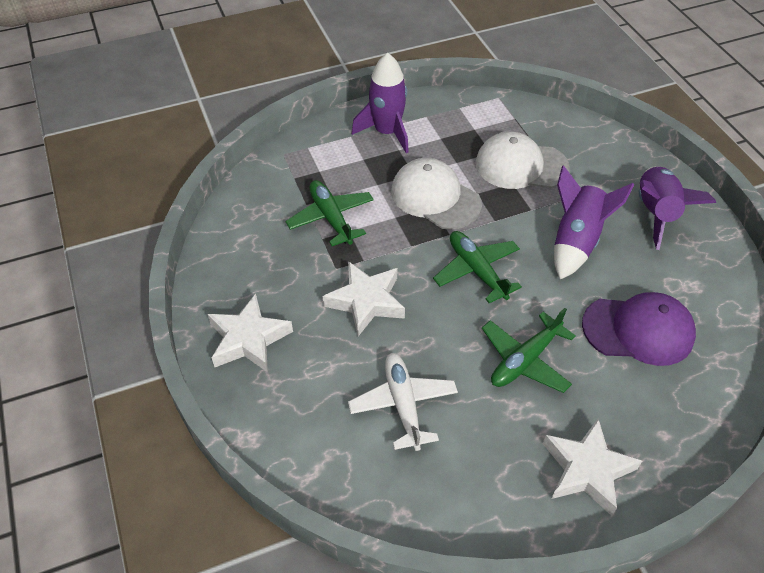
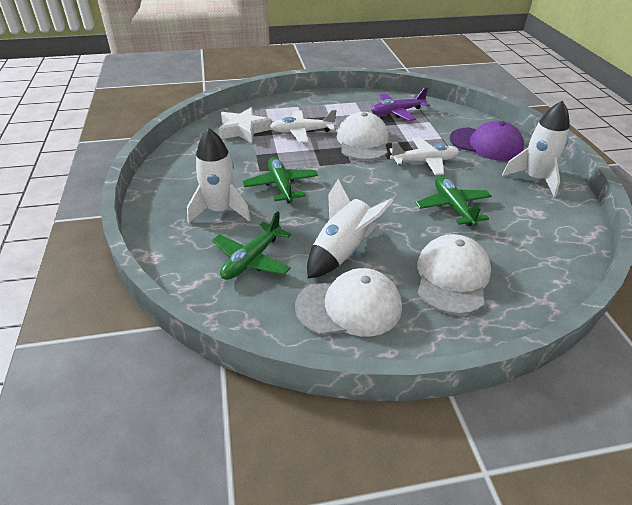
purple plane: 0 -> 1
purple rocket: 3 -> 0
white cap: 2 -> 3
white plane: 1 -> 2
white rocket: 0 -> 3
white star: 3 -> 1

